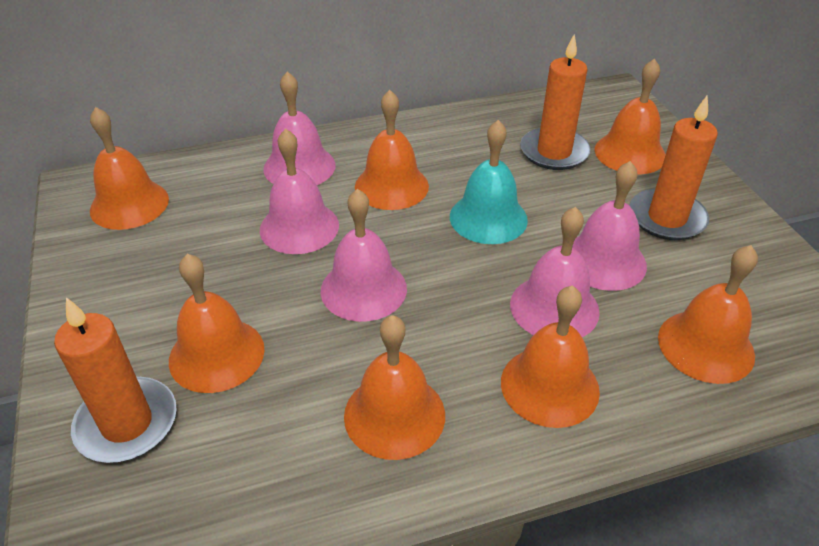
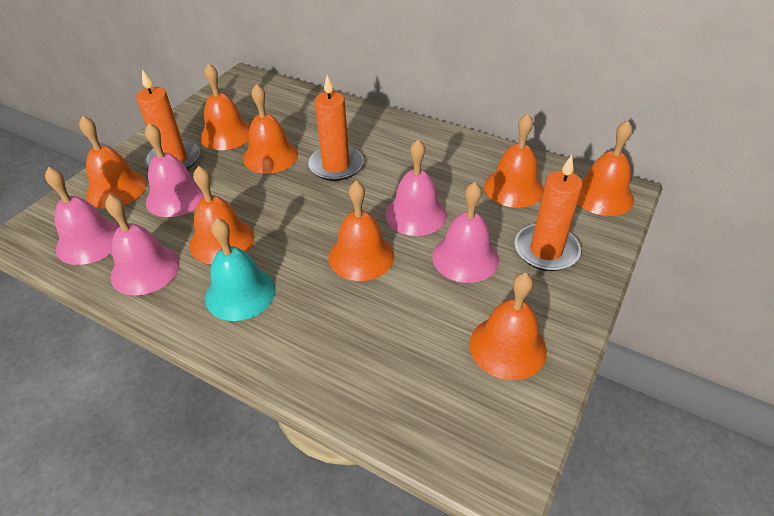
orange bell: 7 -> 8

